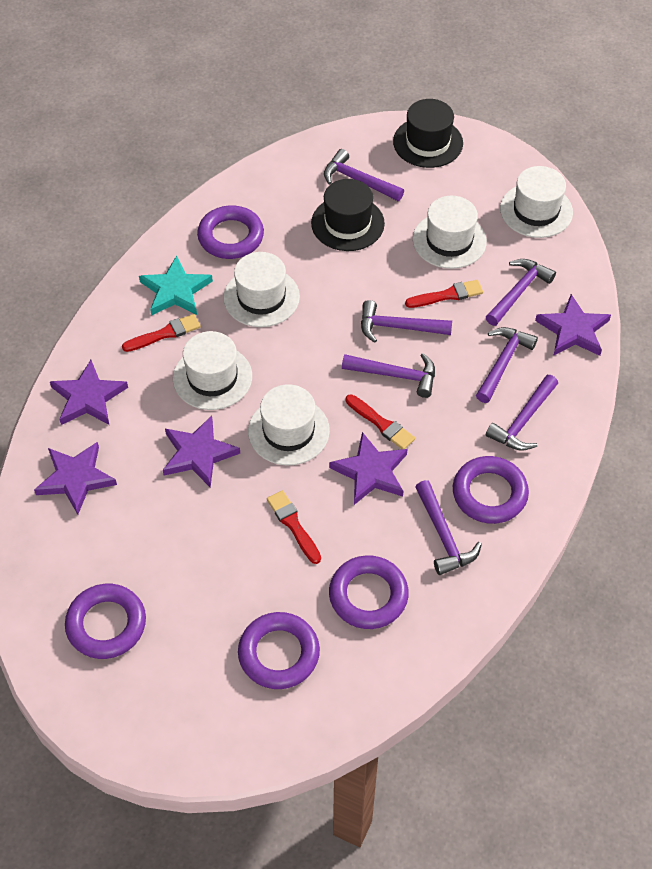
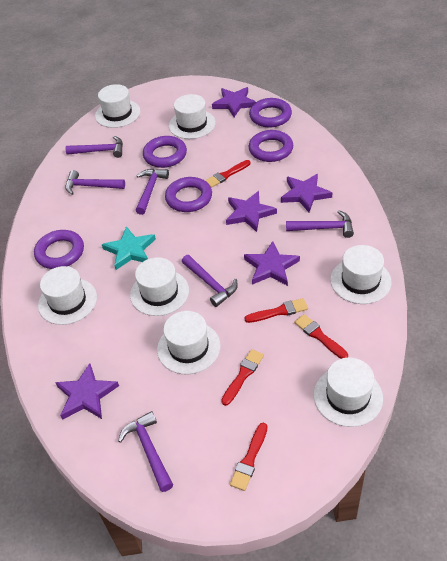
black hat: 2 -> 0
purple hammer: 7 -> 6
red brush: 4 -> 5
white hat: 5 -> 7

